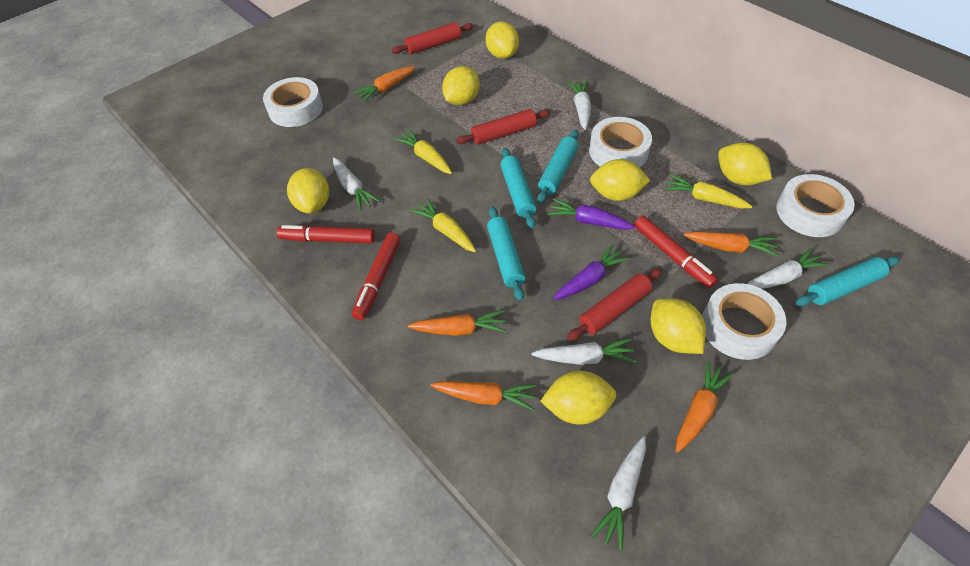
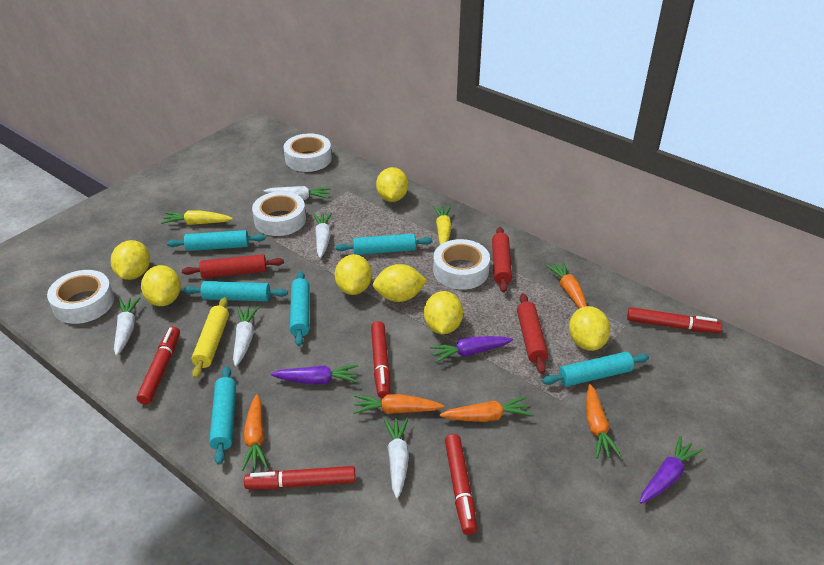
purple carrot: 2 -> 3
red marker: 3 -> 5
turquoise rolling pin: 4 -> 6
yellow carrot: 3 -> 2
yellow rolling pin: 0 -> 1

